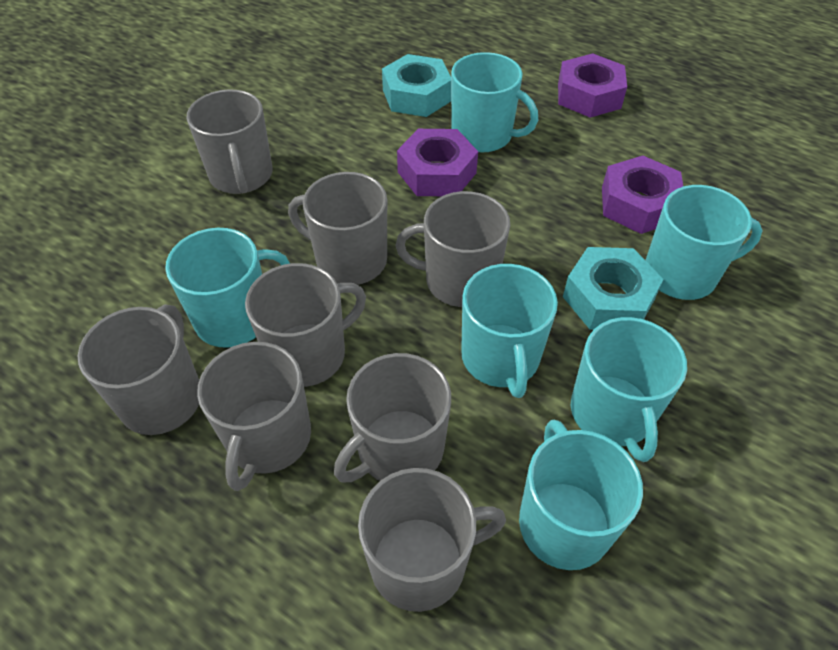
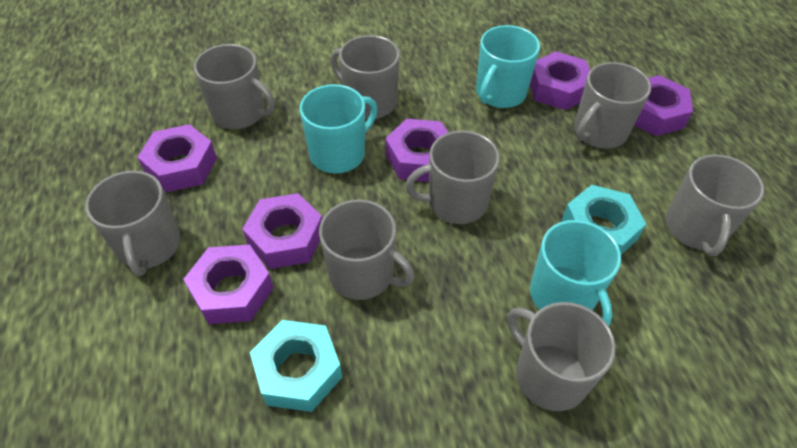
purple nut: 3 -> 6
turquoise mug: 6 -> 3

